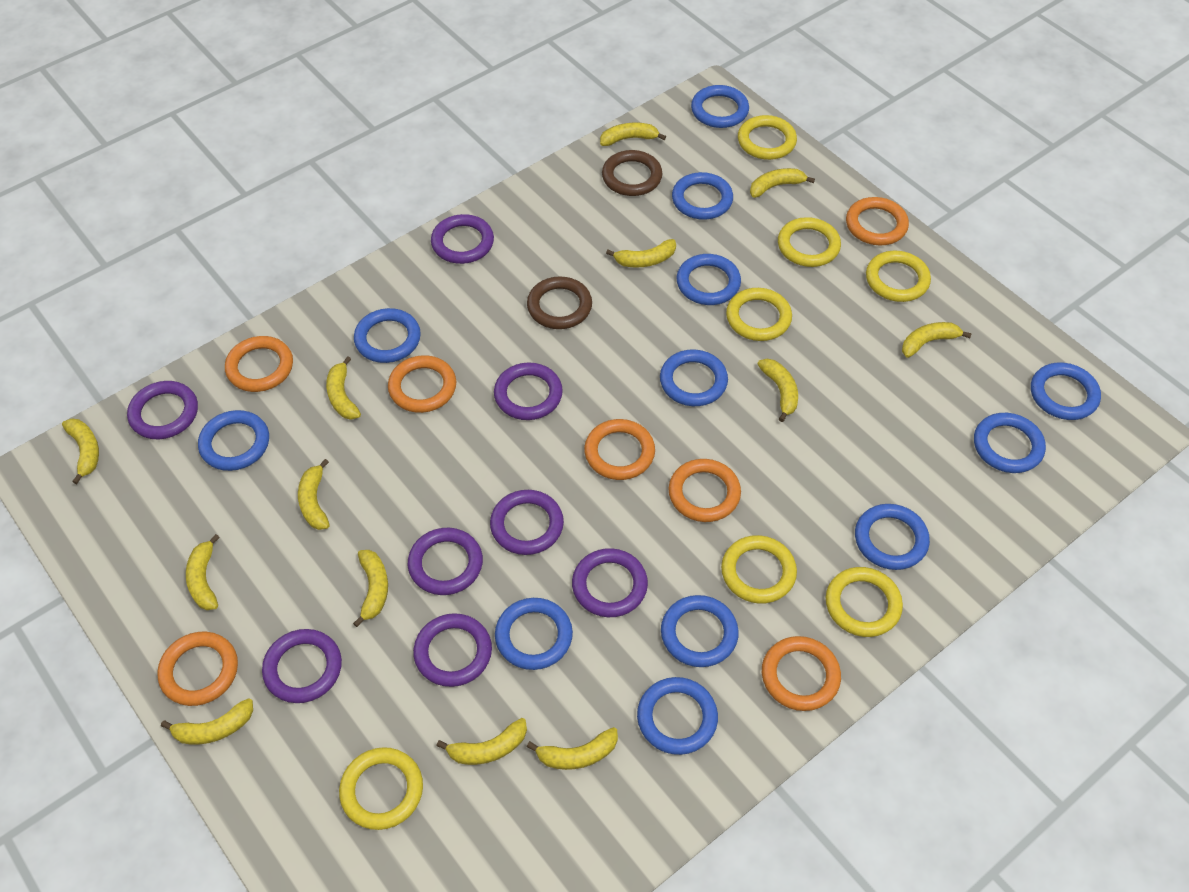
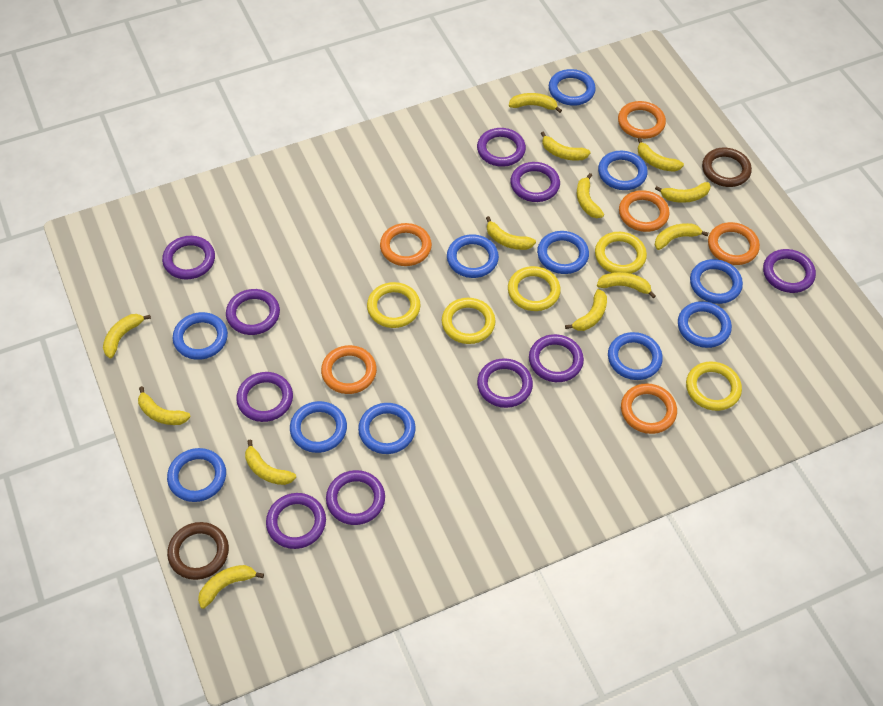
blue ring: 12 -> 11
orange ring: 7 -> 6
purple ring: 8 -> 10
yellow ring: 7 -> 5

